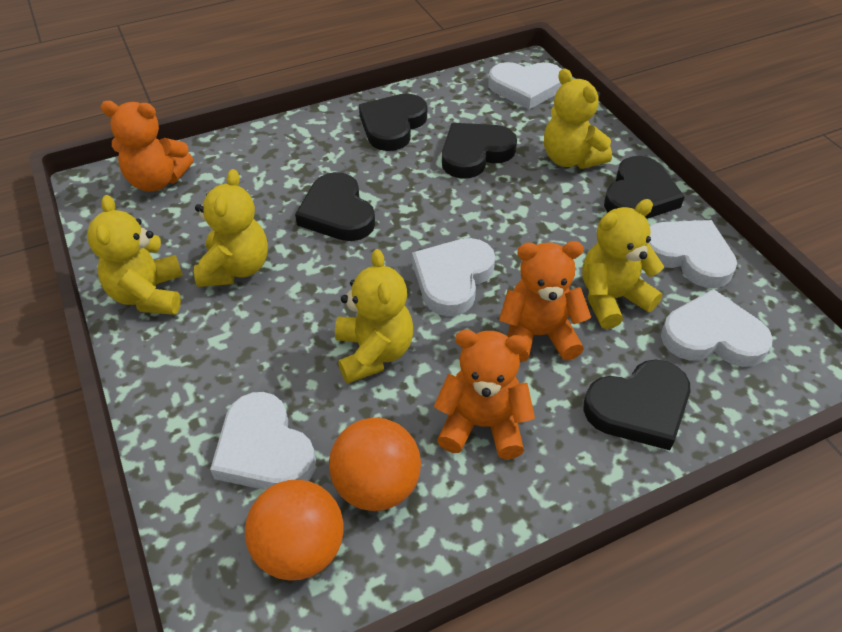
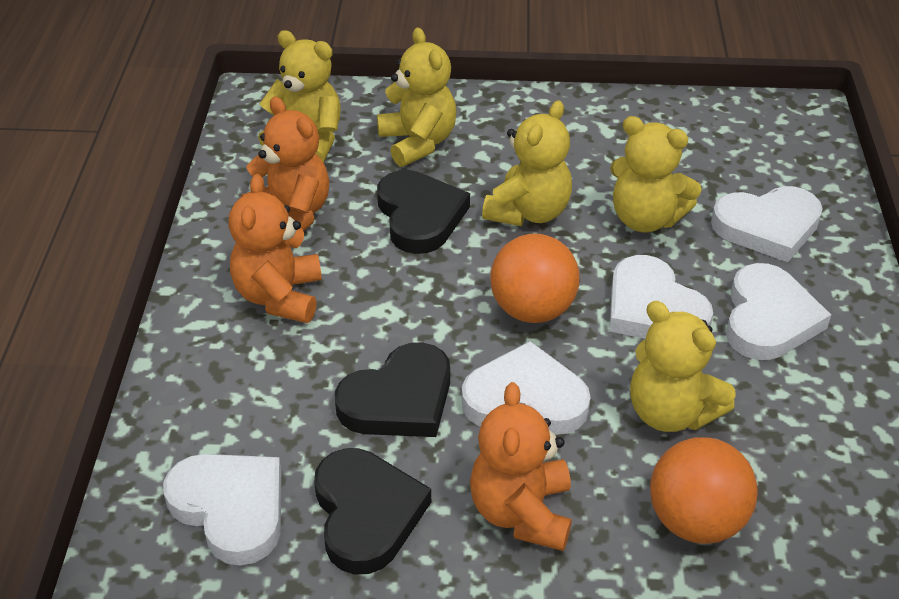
black heart: 5 -> 3

